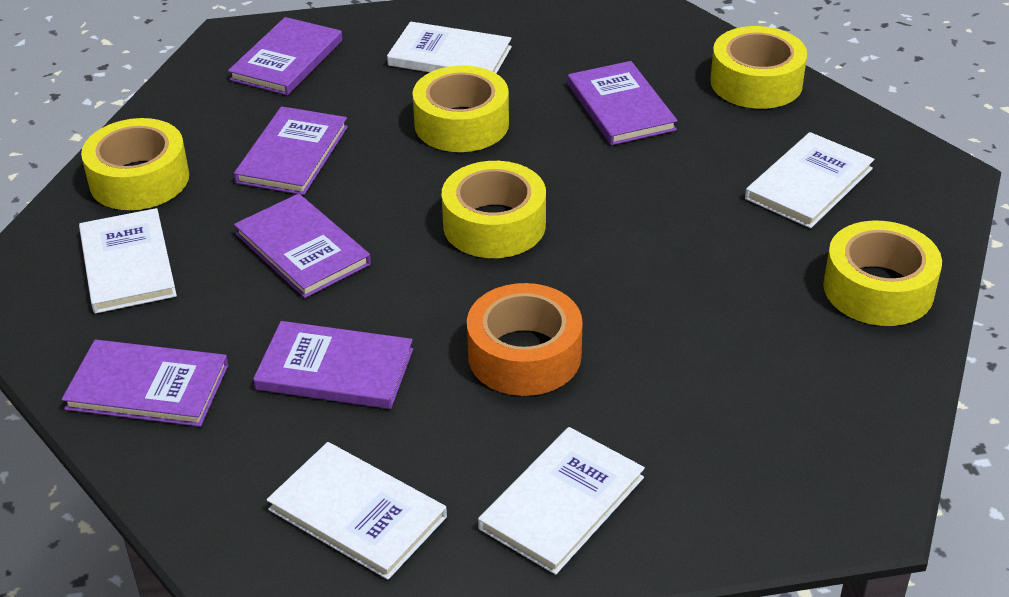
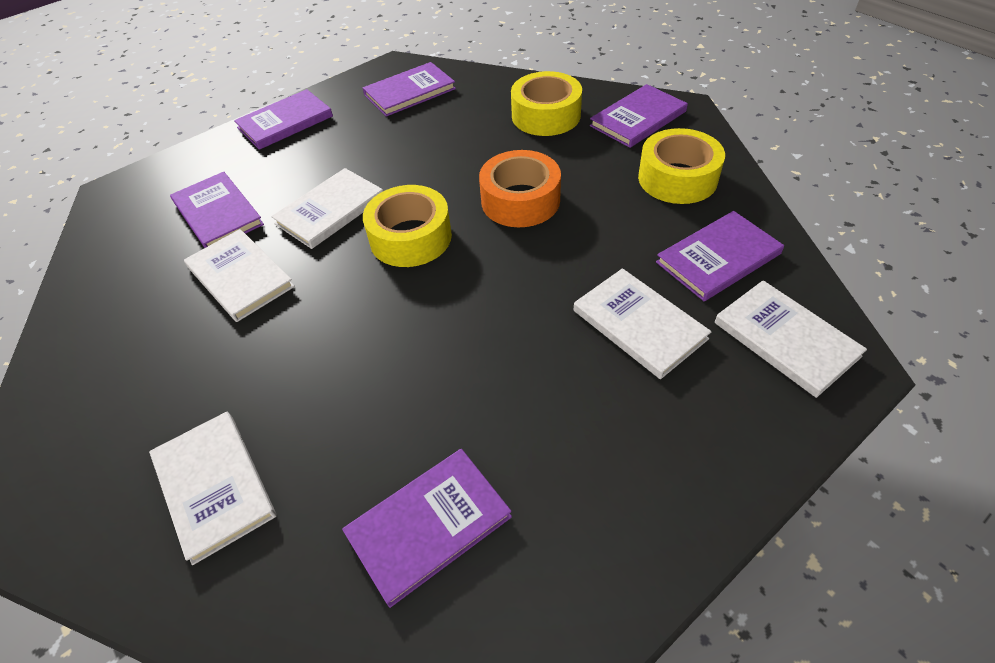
yellow tape: 5 -> 3

